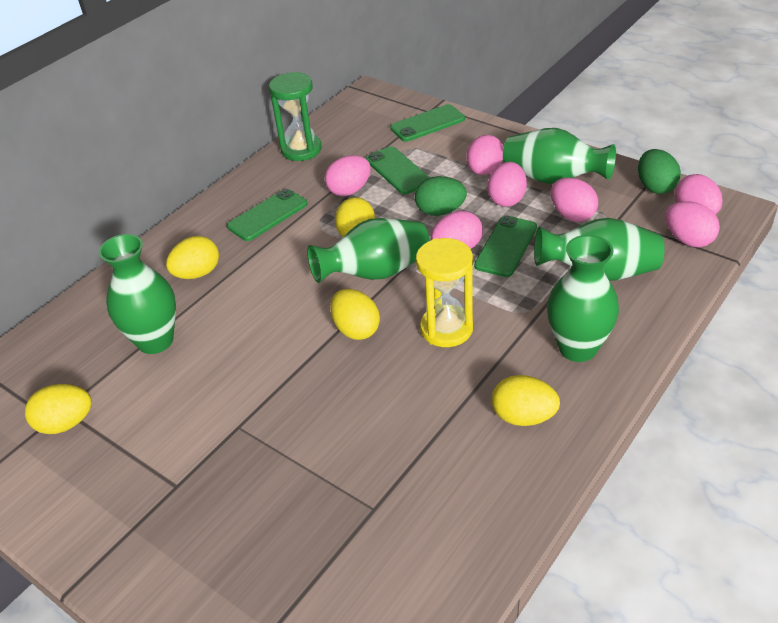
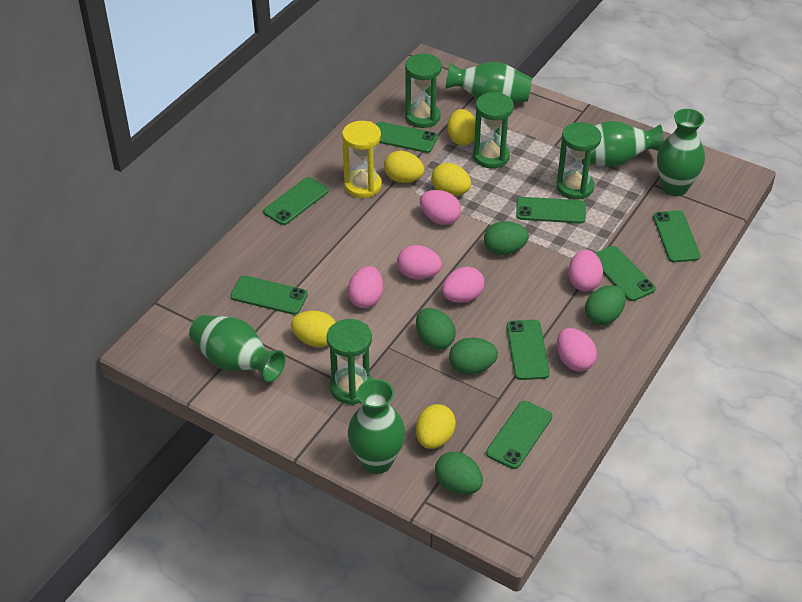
green egg: 2 -> 5
green hourglass: 1 -> 4
green phone: 4 -> 8
pink egg: 7 -> 6

